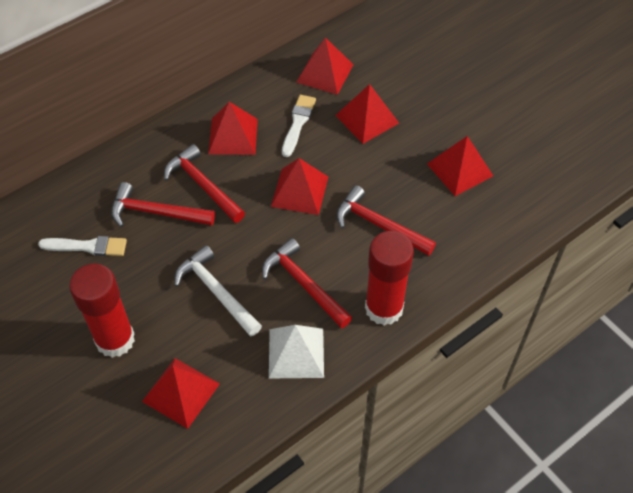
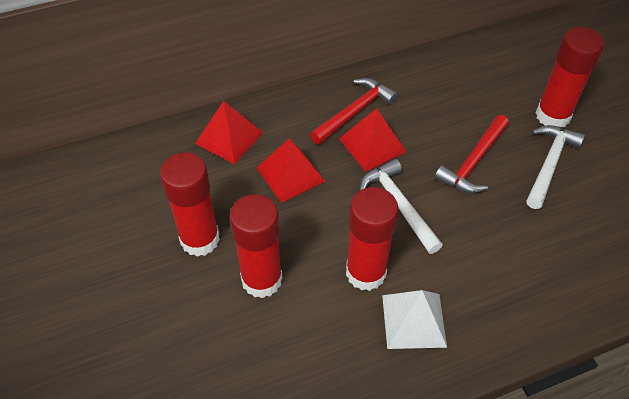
red glue stick: 2 -> 4
red hammer: 4 -> 2
red pyramid: 6 -> 3
white brush: 2 -> 0
white hammer: 1 -> 2

